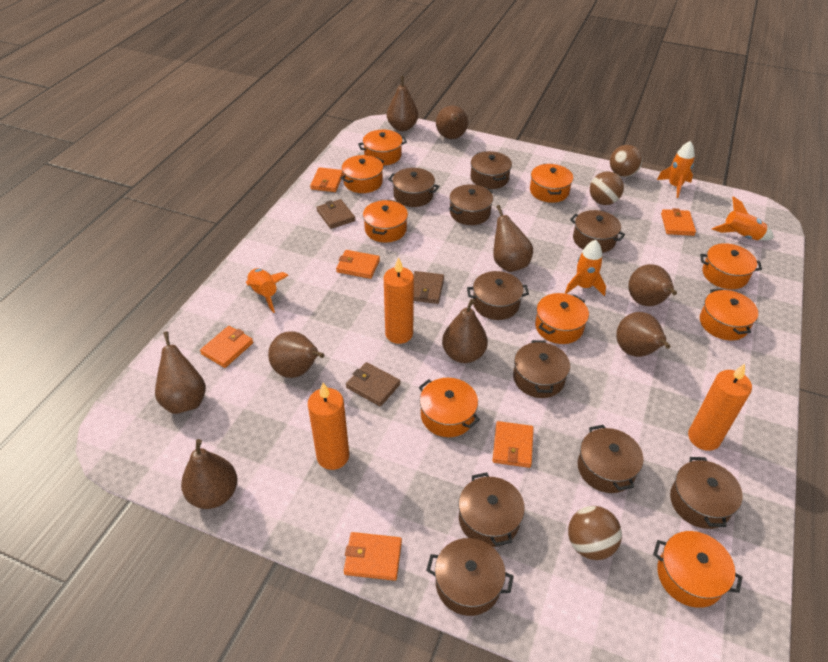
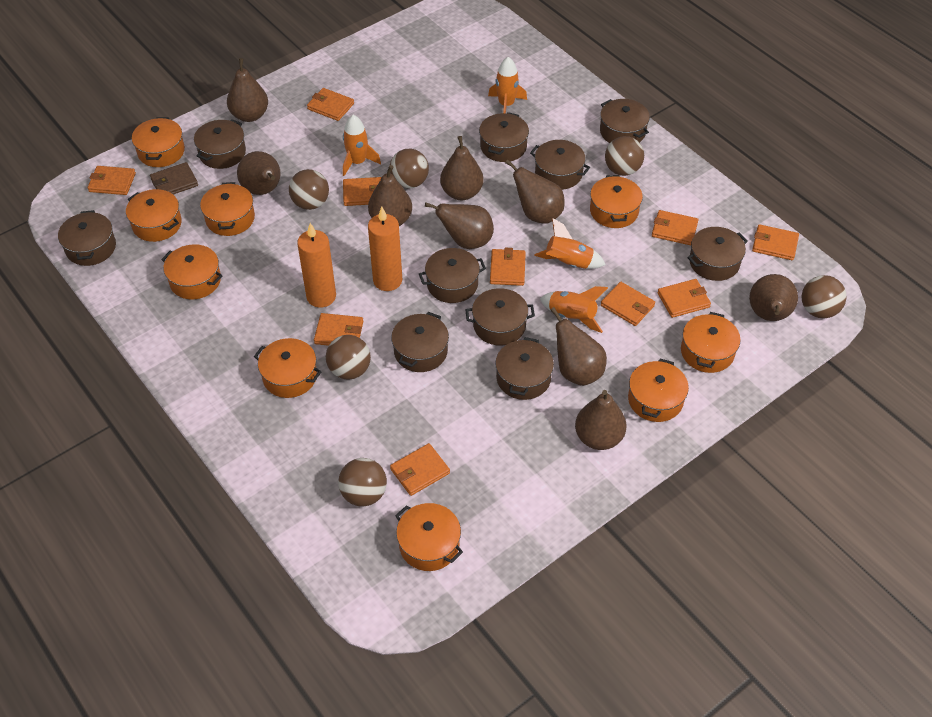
brown ball: 3 -> 6
brown wallet: 3 -> 1
orange candle: 3 -> 2
orange wallet: 6 -> 10

